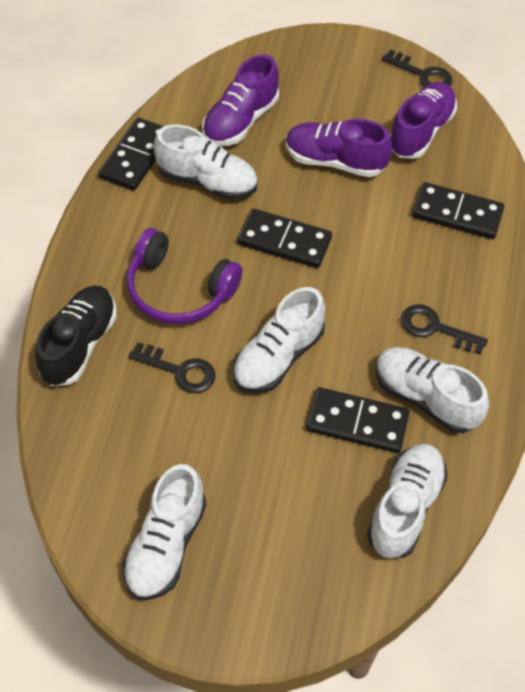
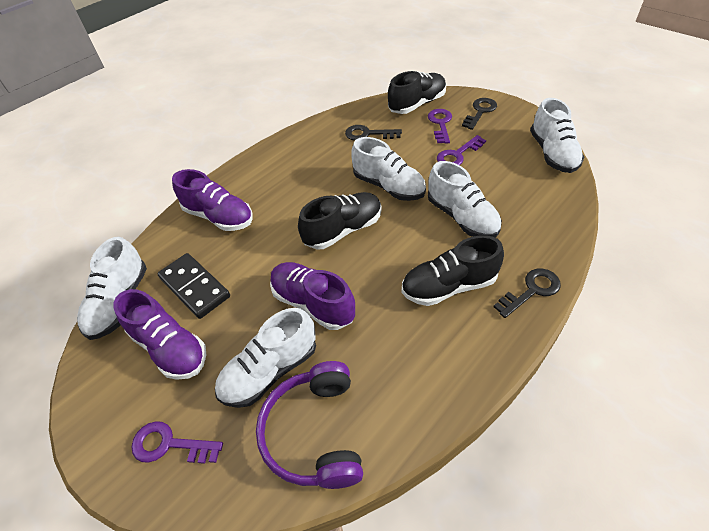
black domino: 4 -> 1
black shoe: 1 -> 3
purple key: 0 -> 3

